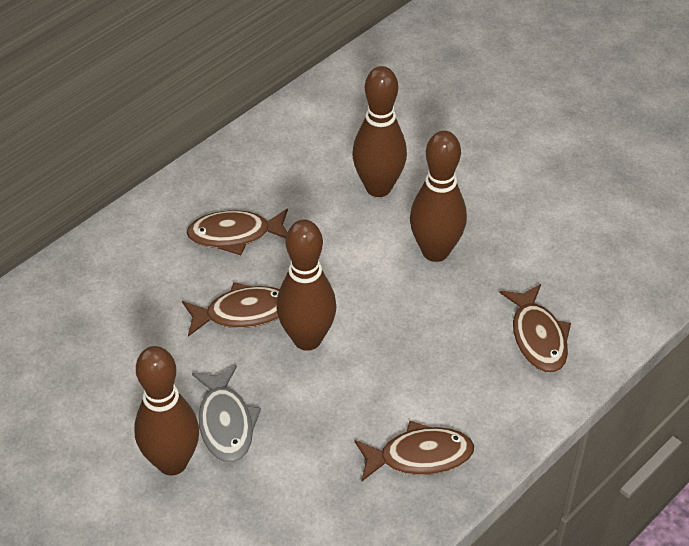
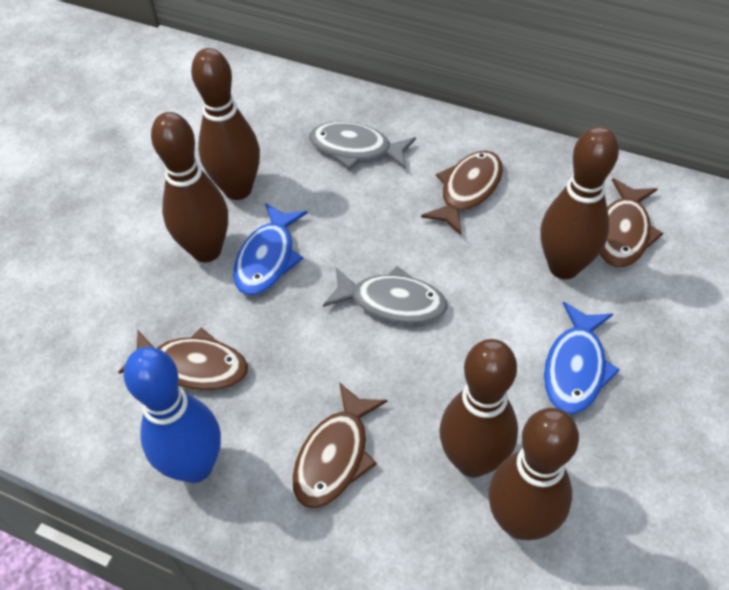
blue bowling pin: 0 -> 1
blue fish: 0 -> 2
brown bowling pin: 4 -> 5
grey fish: 1 -> 2

